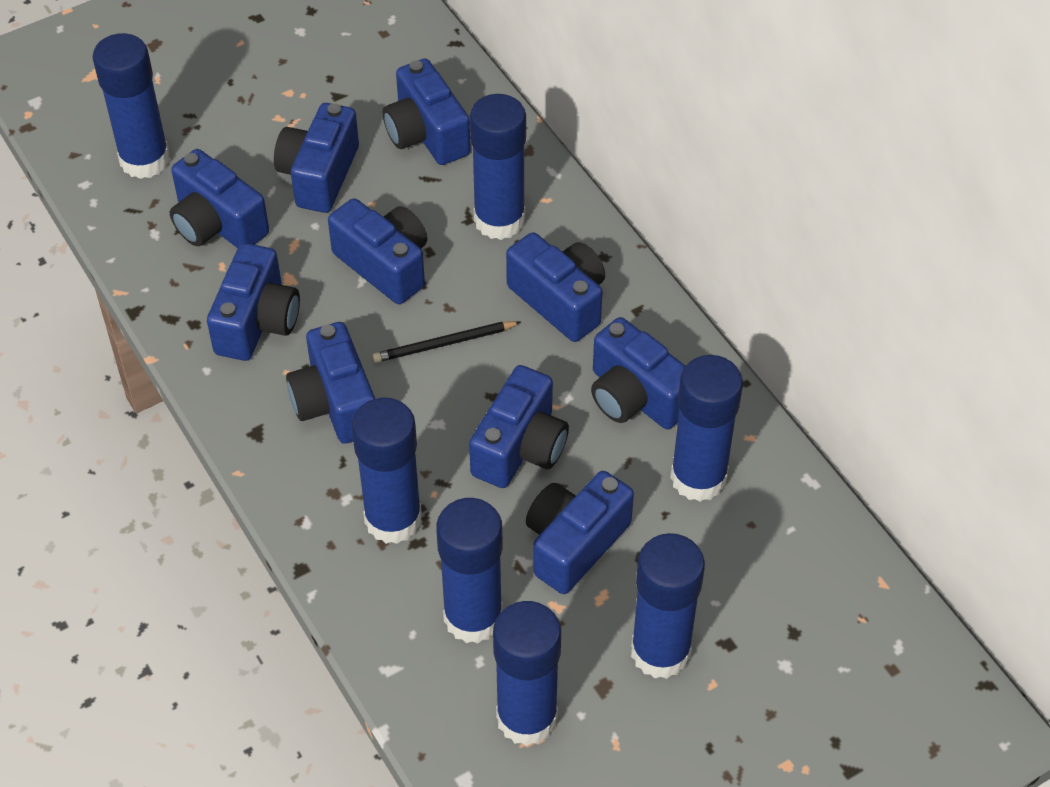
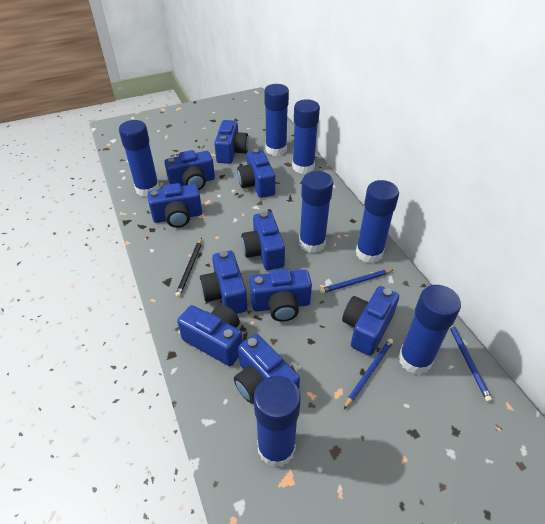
blue pencil: 0 -> 3

